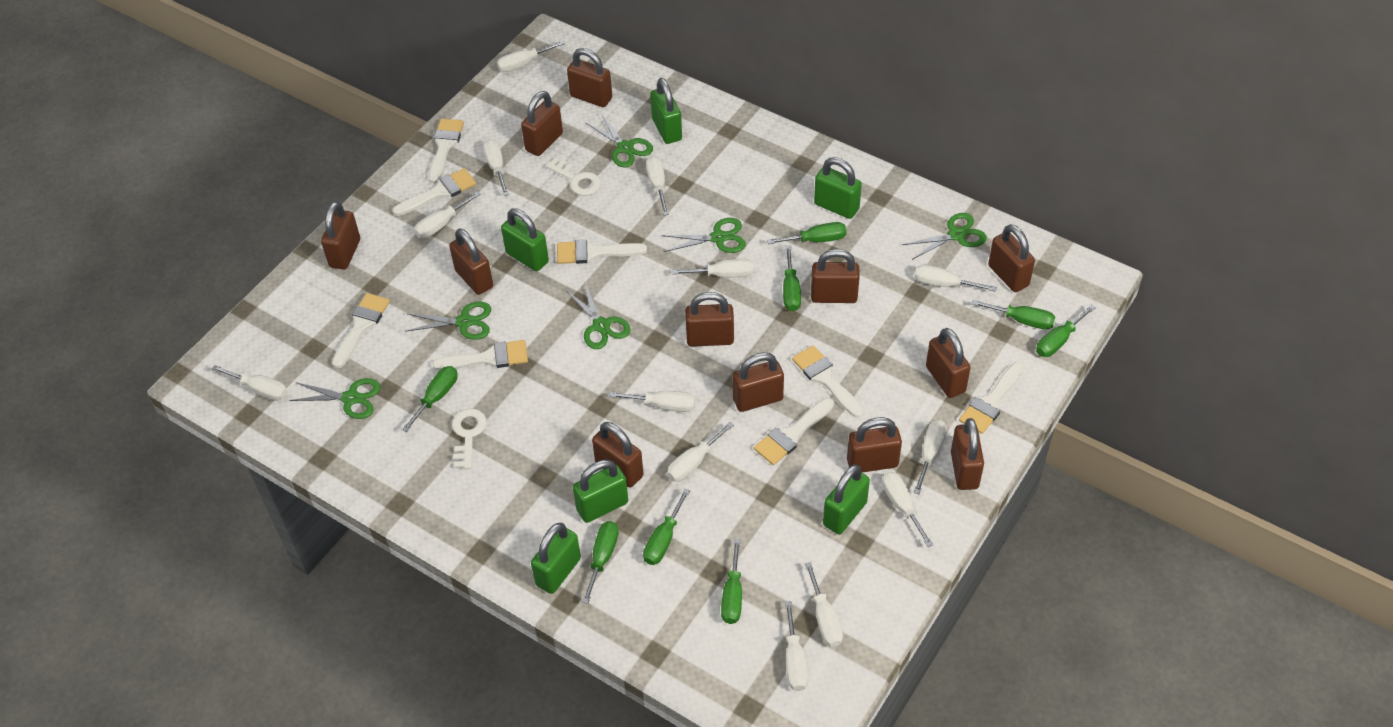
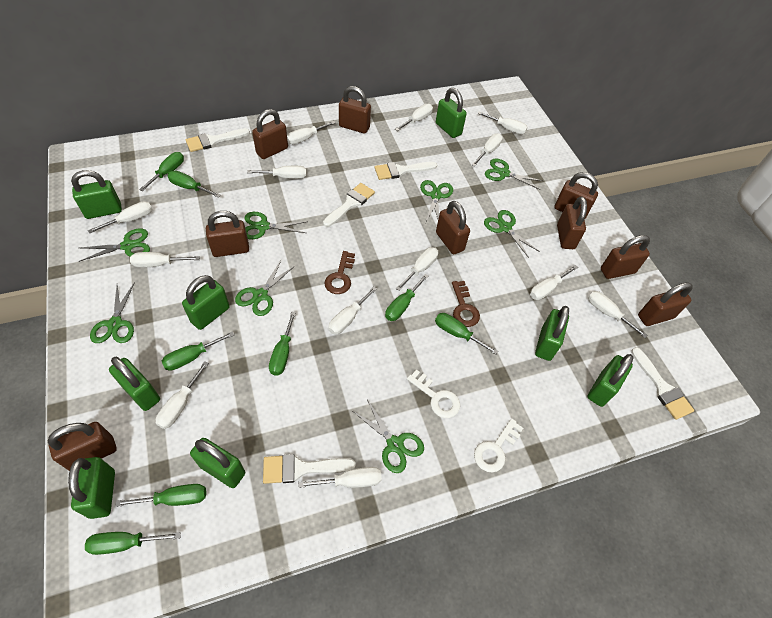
brown key: 0 -> 2
brown padlock: 12 -> 9
green padlock: 6 -> 8
green scissors: 6 -> 8
white brush: 8 -> 5

